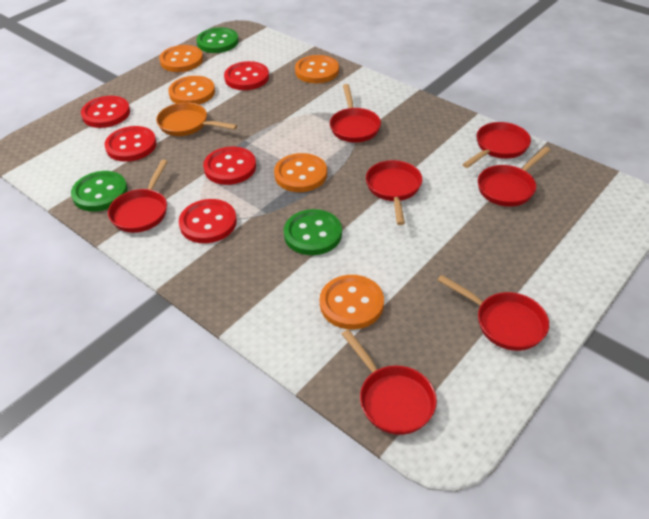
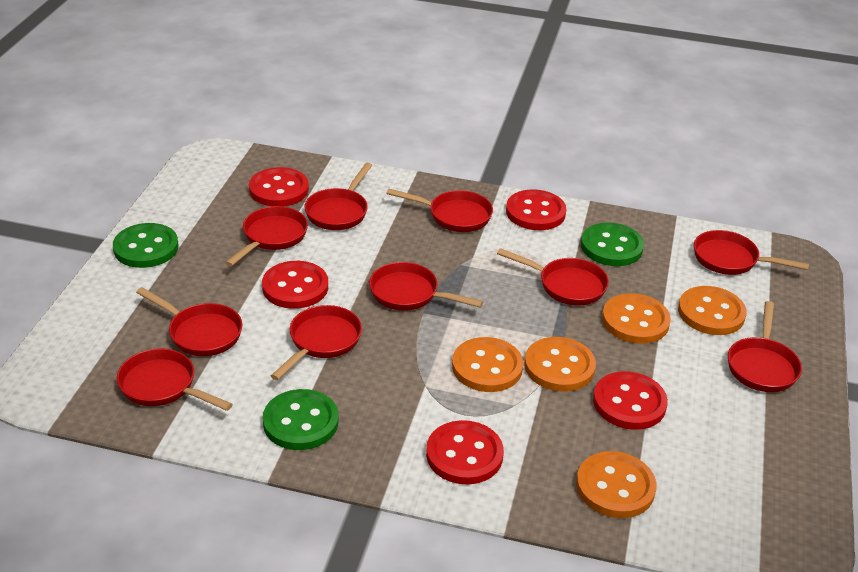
orange pan: 1 -> 0
red pan: 7 -> 10

